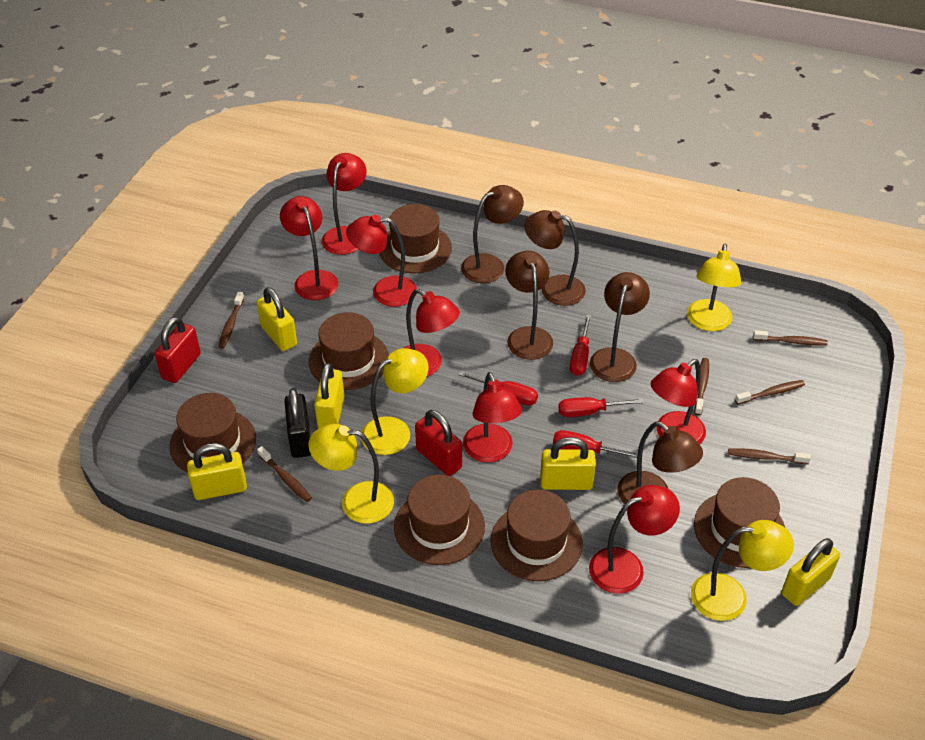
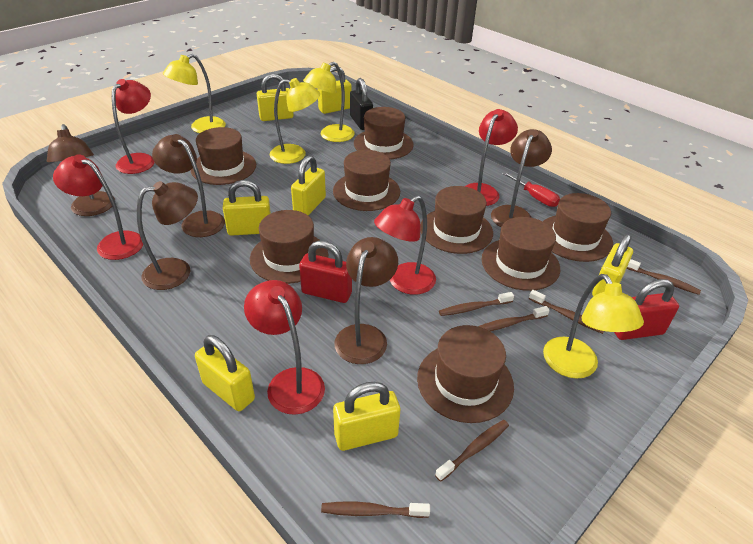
brown hat: 6 -> 8
red lamp: 7 -> 5
red screwdriver: 4 -> 1
yellow padlock: 5 -> 7

